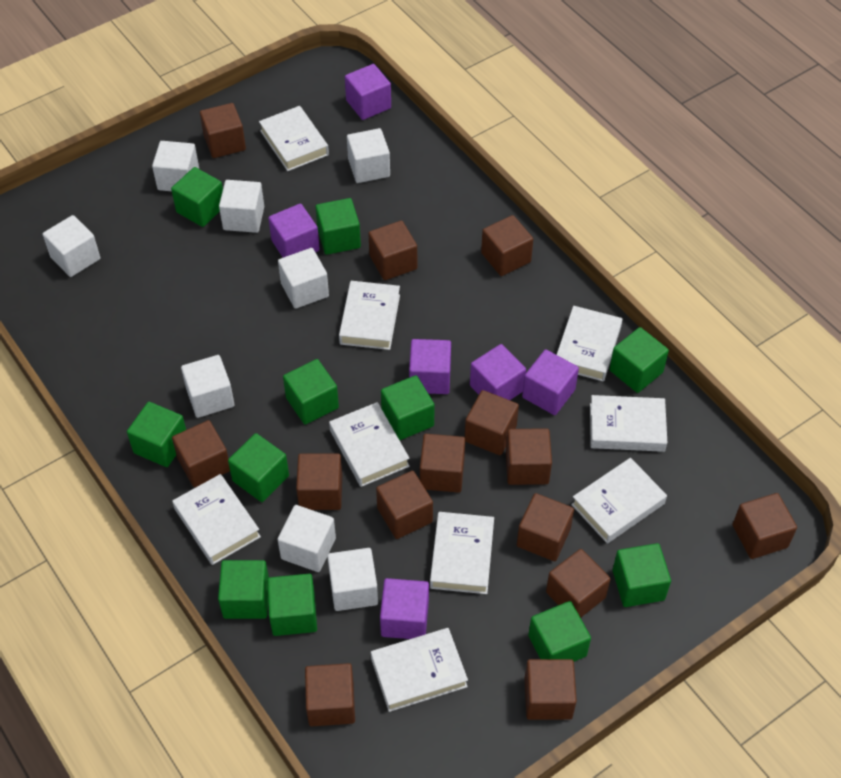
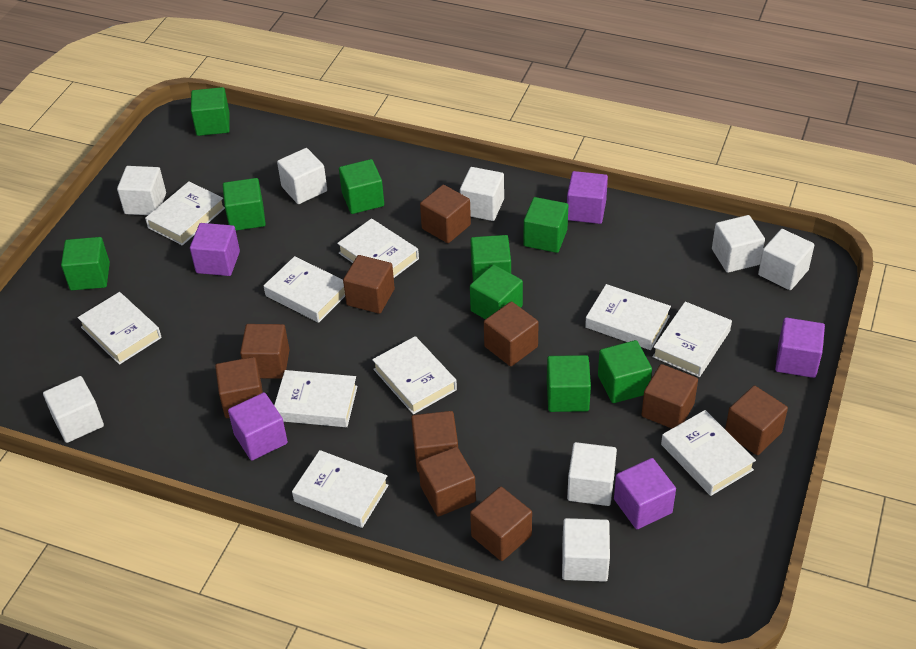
brown cube: 14 -> 10
green cube: 11 -> 9
purple cube: 6 -> 5
white book: 9 -> 10

